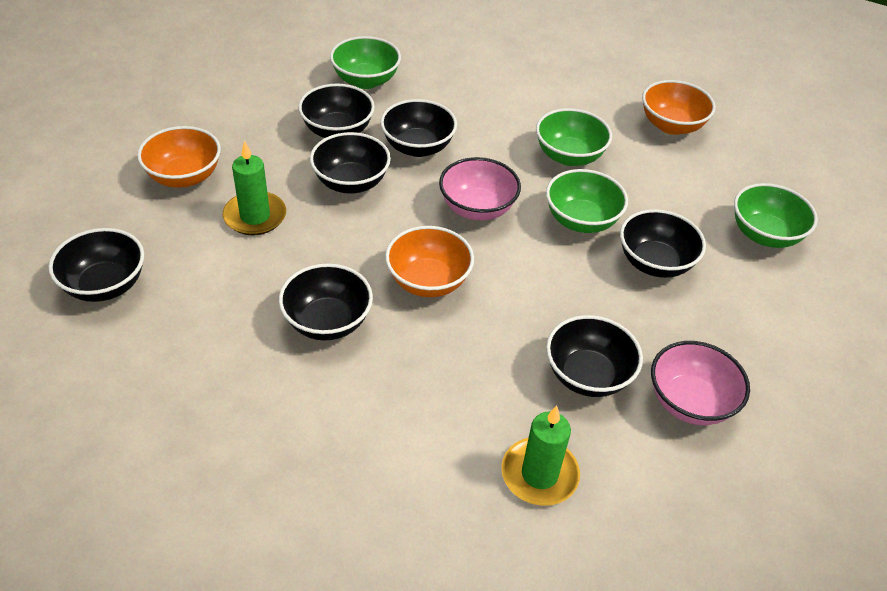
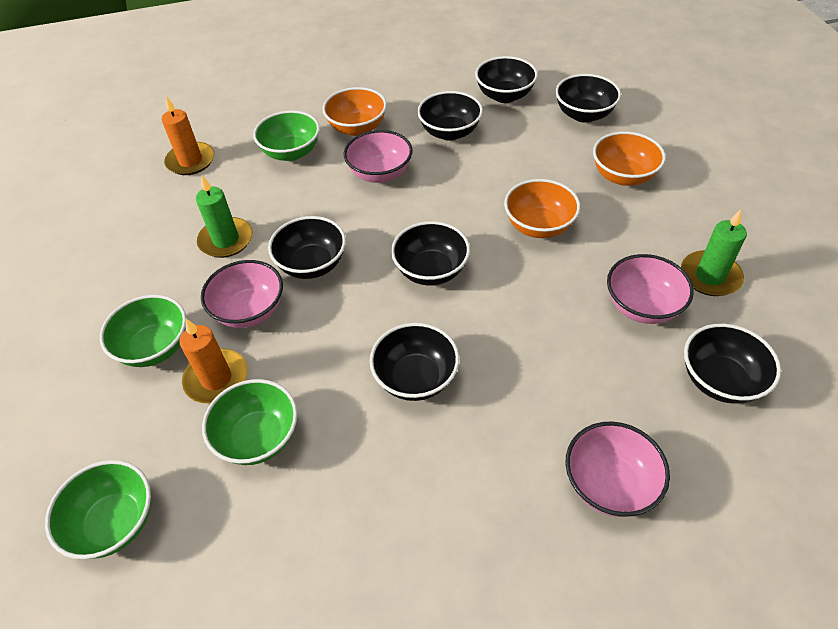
orange candle: 0 -> 2
pink bowl: 2 -> 4

